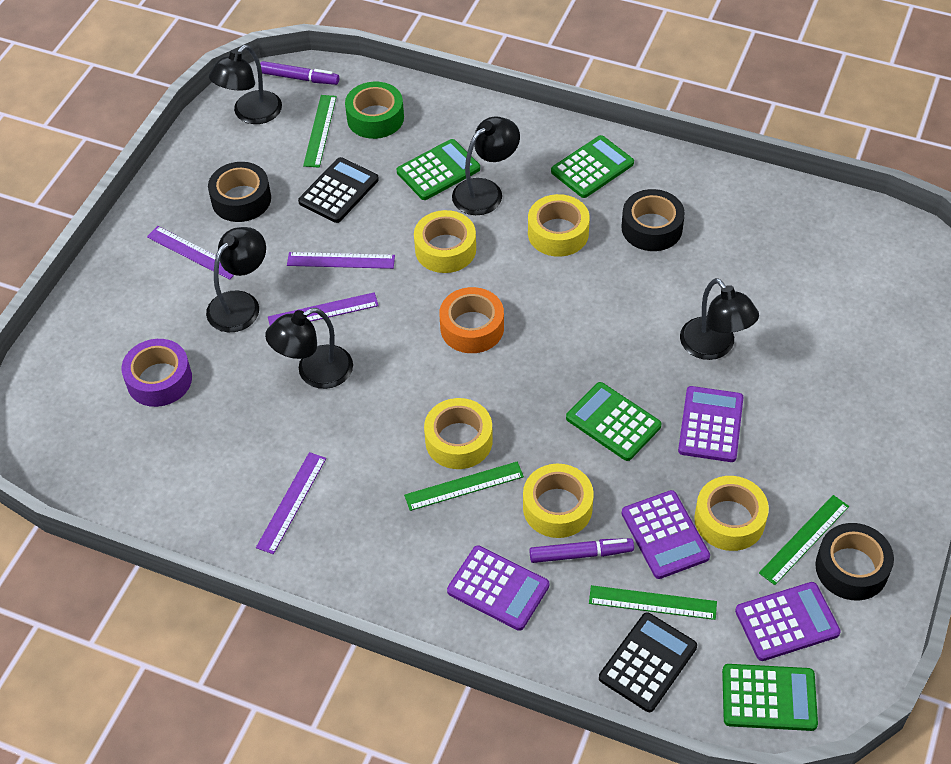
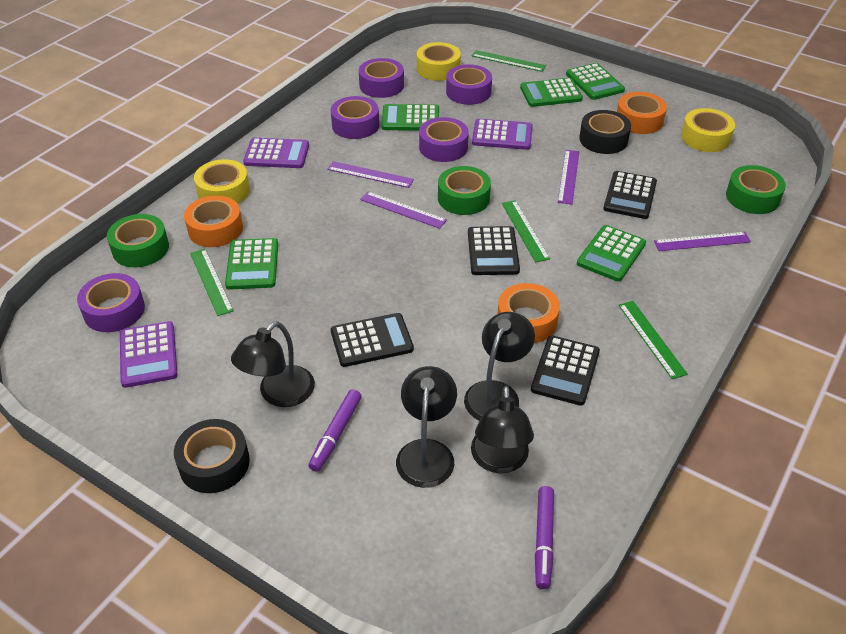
black calculator: 2 -> 4
black lamp: 5 -> 4
black tape: 3 -> 2
green calculator: 4 -> 5
green tape: 1 -> 3
orange tape: 1 -> 3
purple calculator: 4 -> 3
purple tape: 1 -> 5
yellow tape: 5 -> 3

